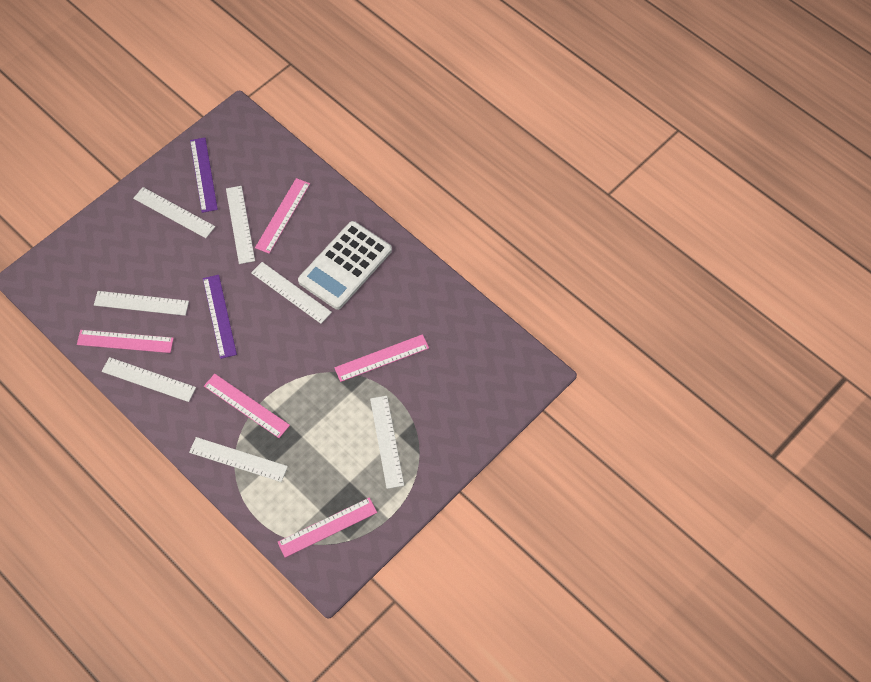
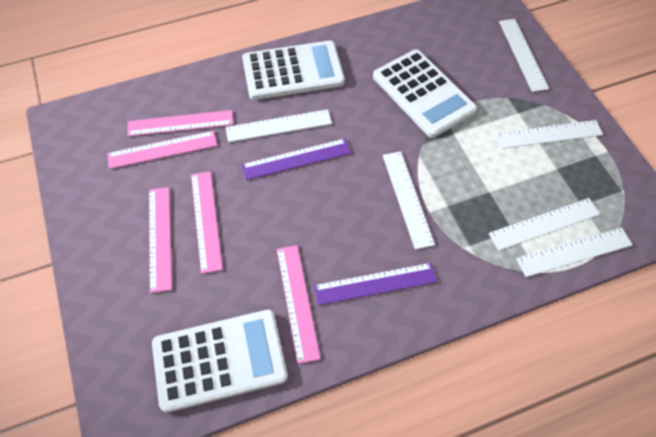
white calculator: 1 -> 3
white ruler: 7 -> 6

